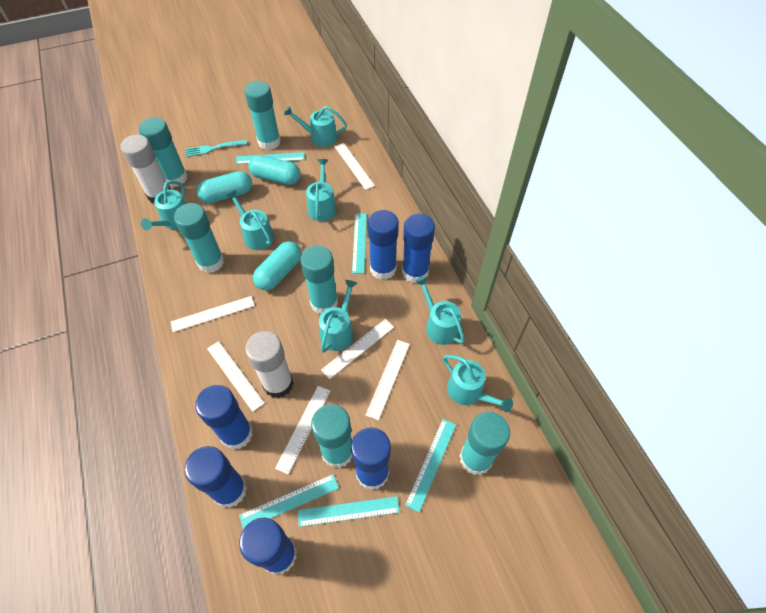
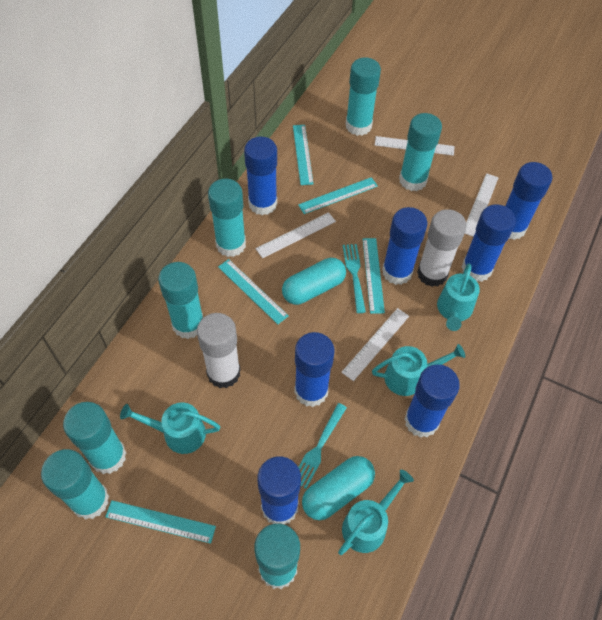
blue glue stick: 6 -> 7
turquoise capsule: 3 -> 2
turquoise fork: 1 -> 2
turquoise glue stick: 6 -> 7
turquoise watering can: 7 -> 4
white ruler: 6 -> 4

